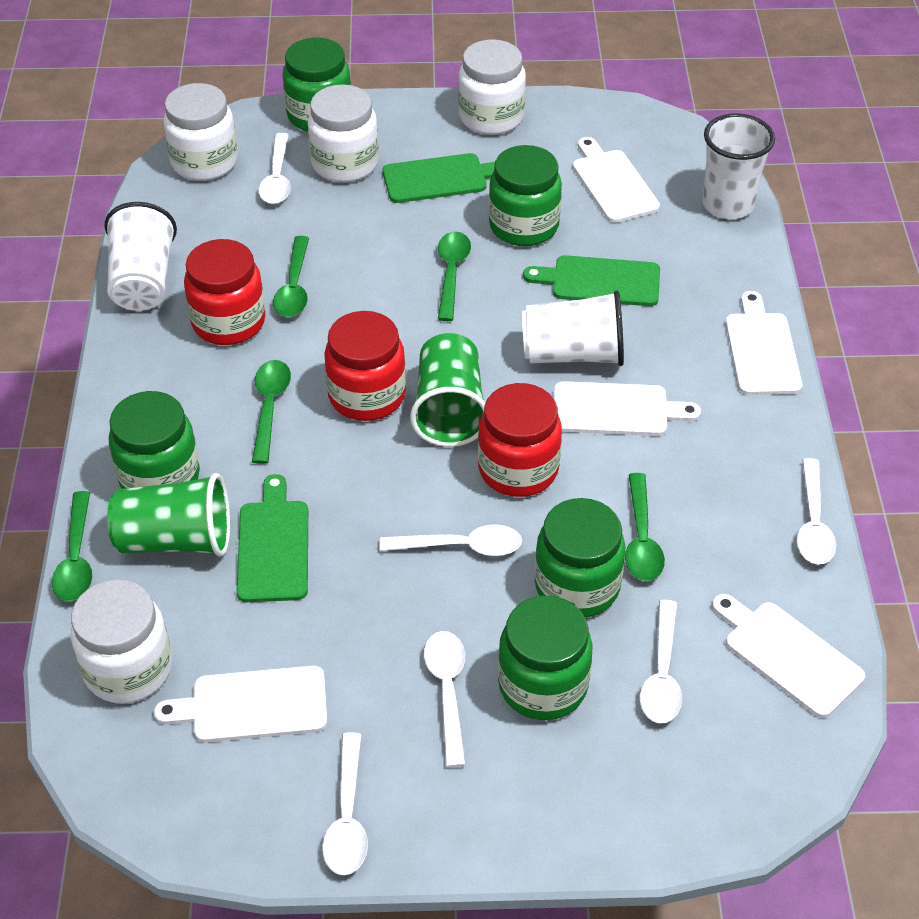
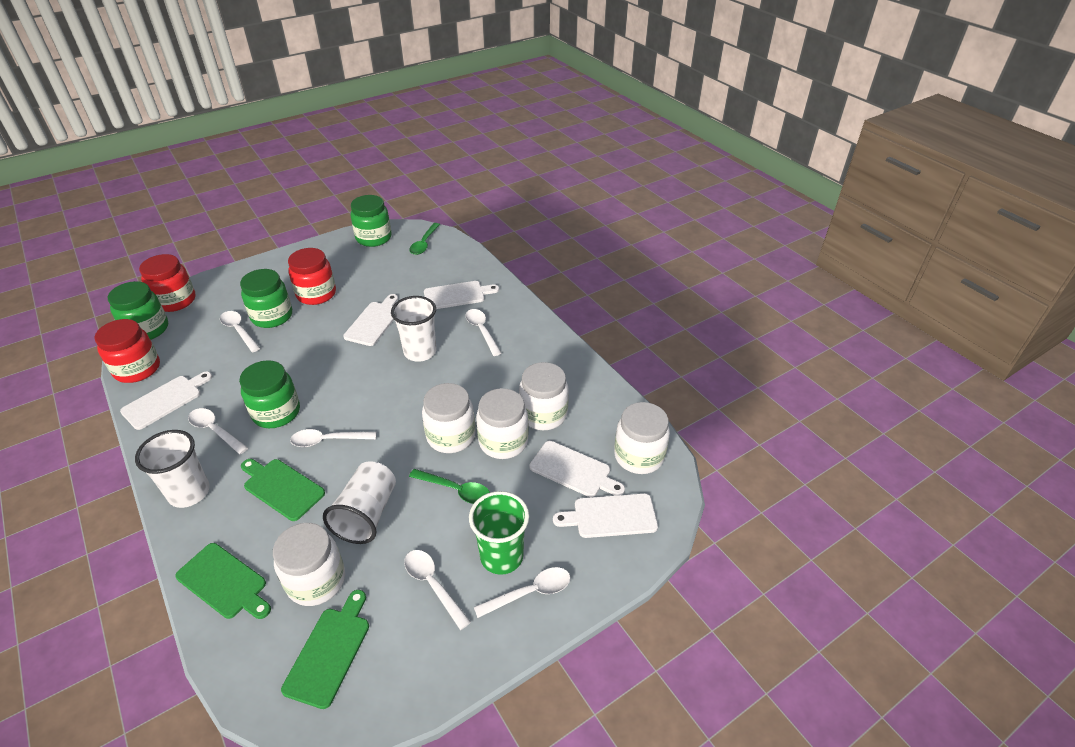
green cup: 2 -> 1
green jar: 5 -> 4
green spoon: 5 -> 2
white jar: 4 -> 5

